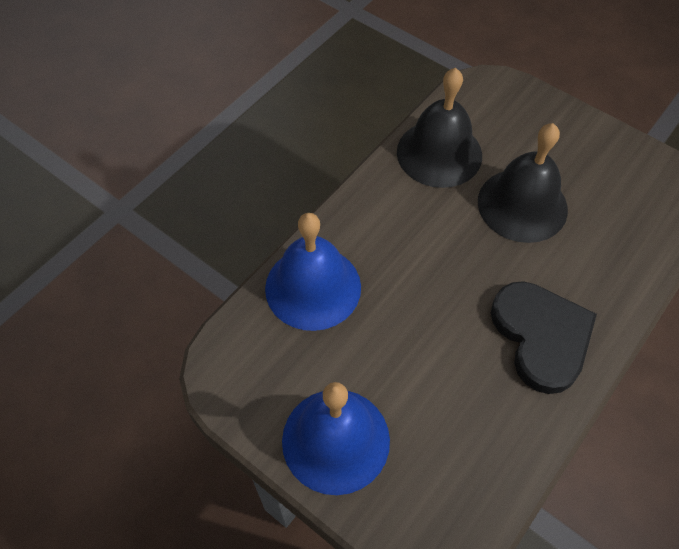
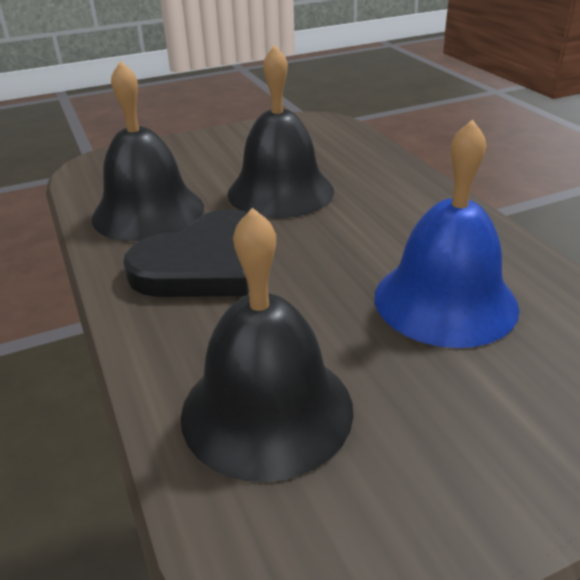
black bell: 2 -> 3
blue bell: 2 -> 1

